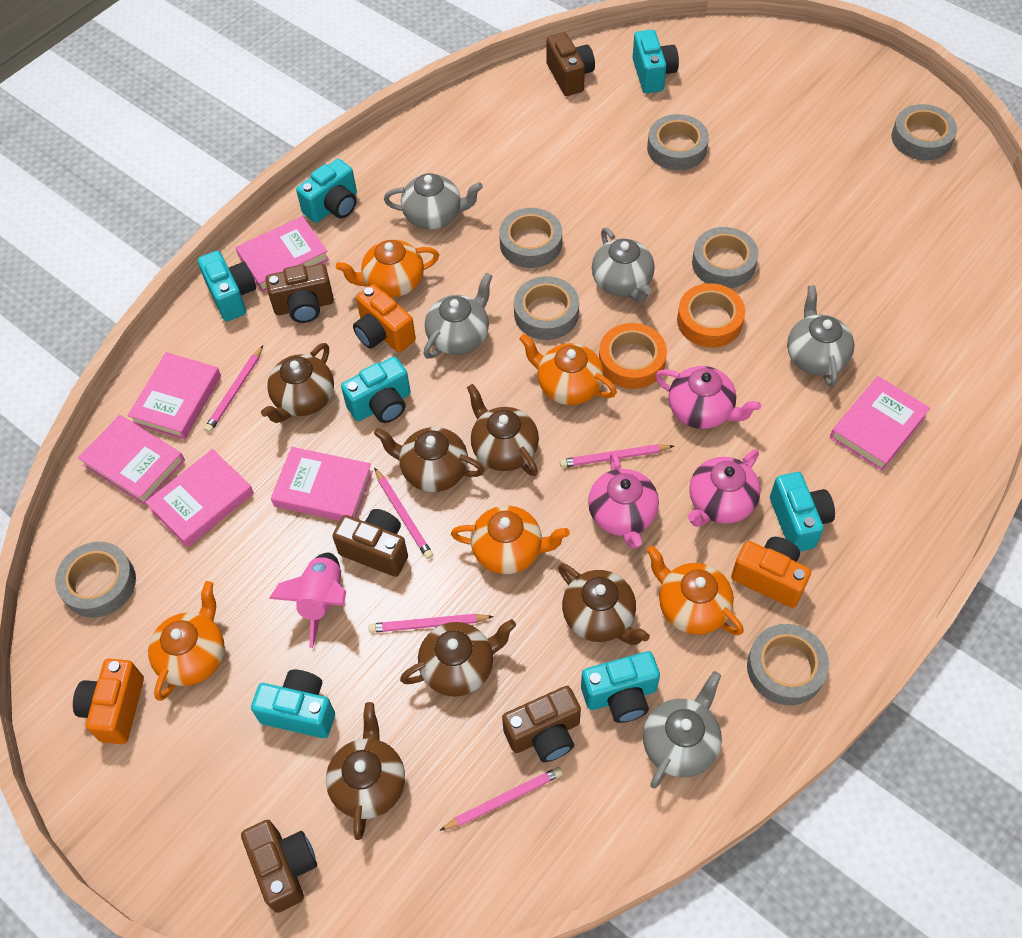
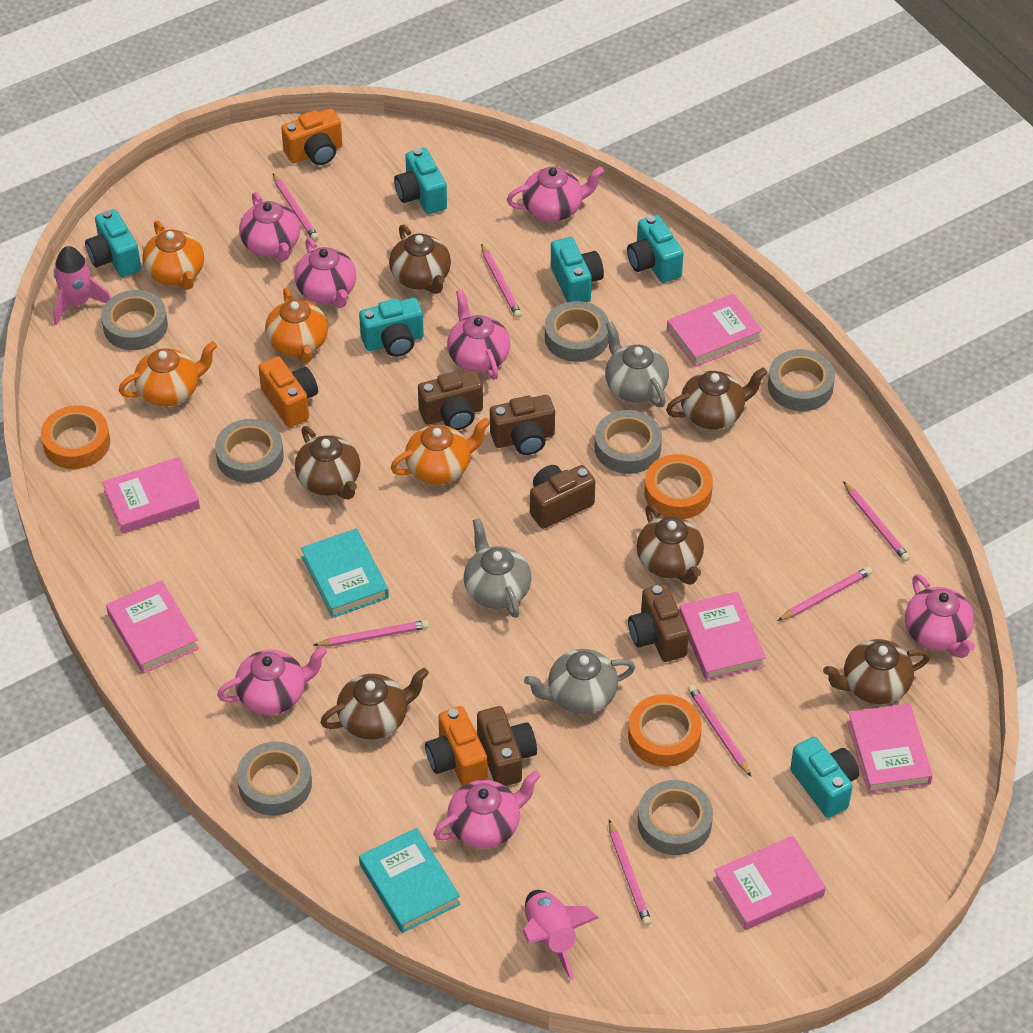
grey teapot: 5 -> 3
orange tape: 2 -> 3
orange teapot: 5 -> 4
pink pencil: 5 -> 7
pink rocket: 1 -> 2
pink teapot: 3 -> 7
turquoise book: 0 -> 2
turquoise camera: 7 -> 6

